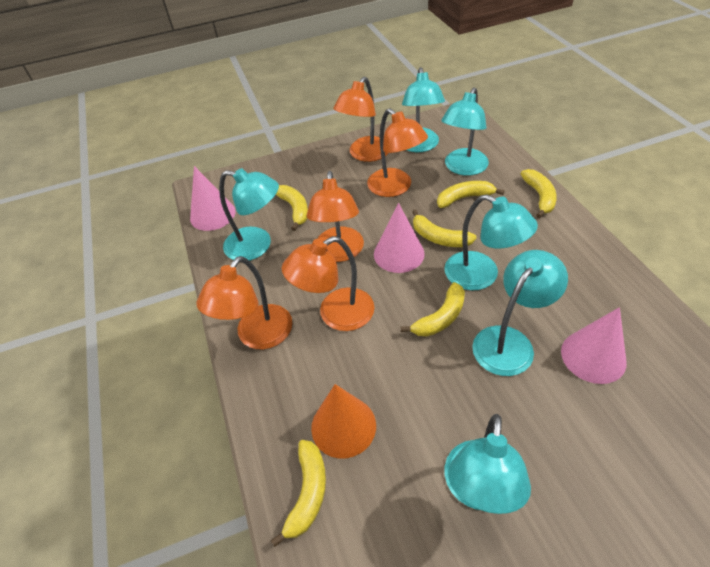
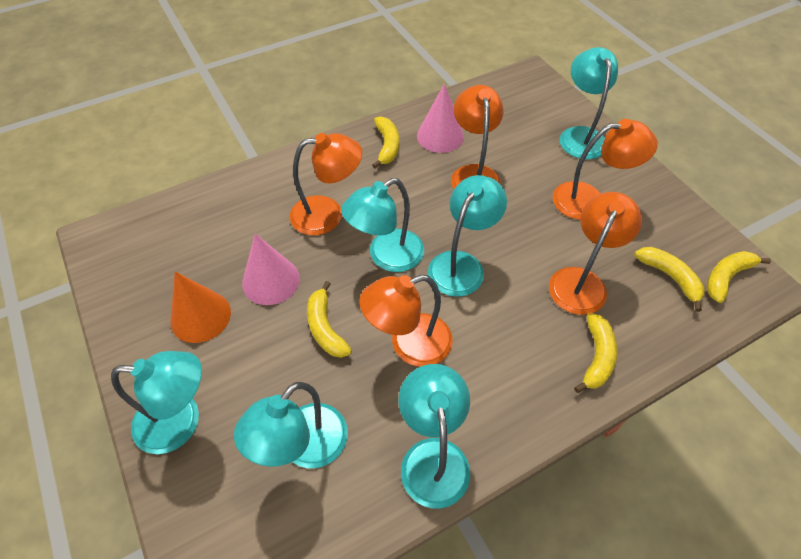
pink cone: 3 -> 2
yellow banana: 6 -> 5

